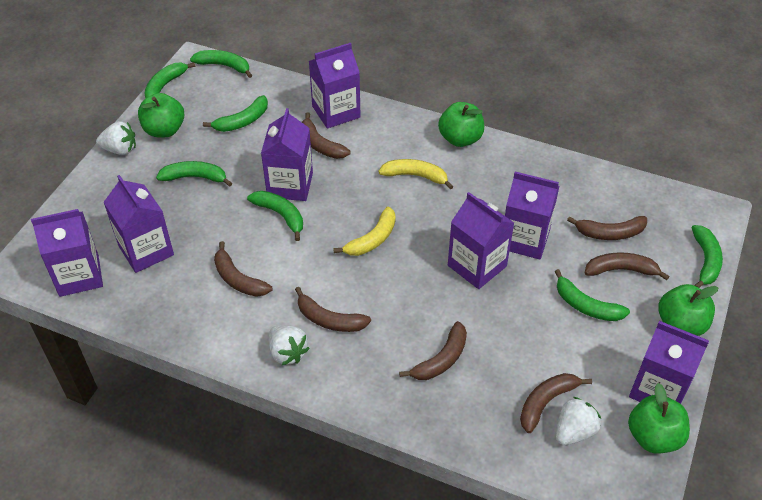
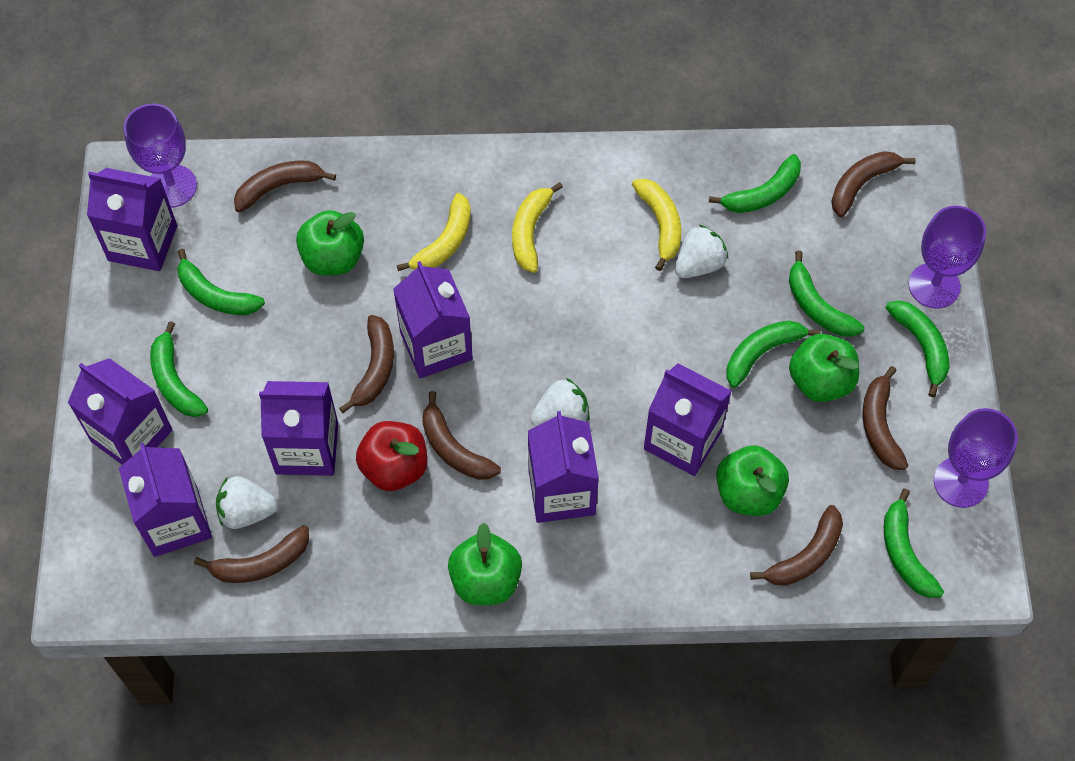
purple goblet: 0 -> 3
red apple: 0 -> 1
yellow banana: 2 -> 3

